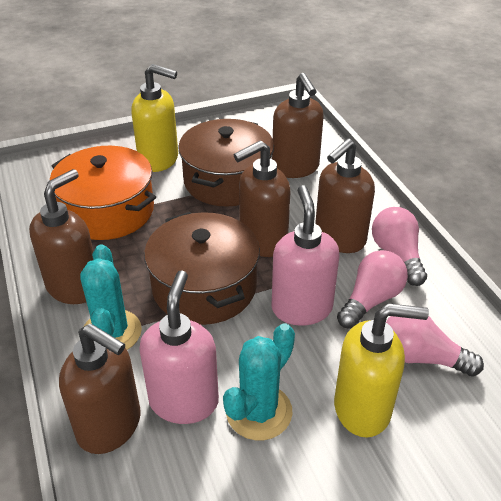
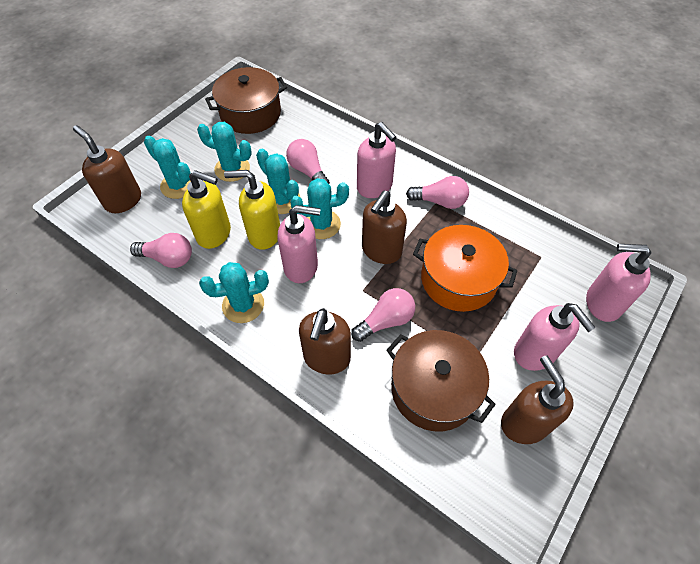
brown soap dispenser: 5 -> 4
pink light bulb: 3 -> 4
pink soap dispenser: 2 -> 4
turquoise cactus: 2 -> 5

